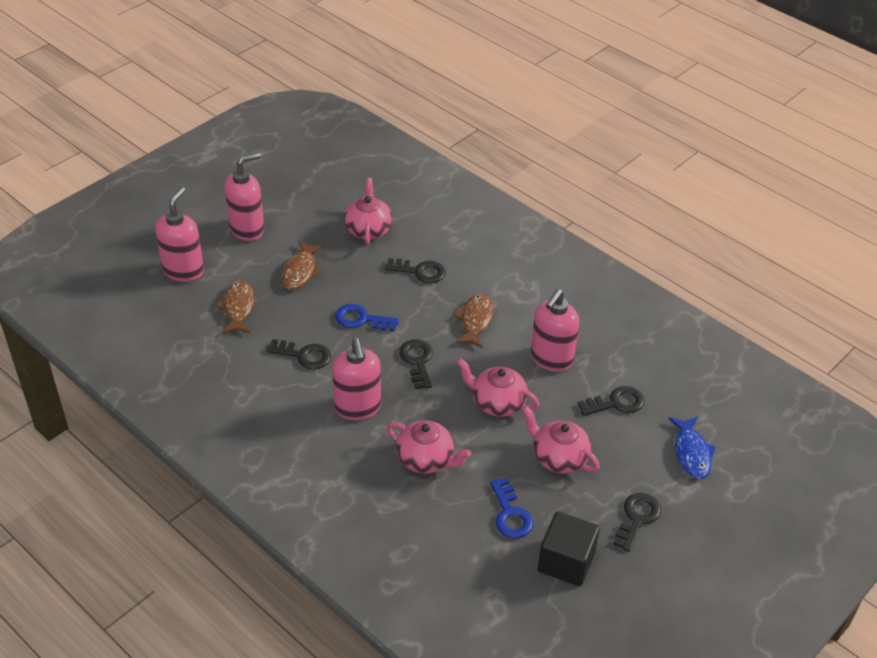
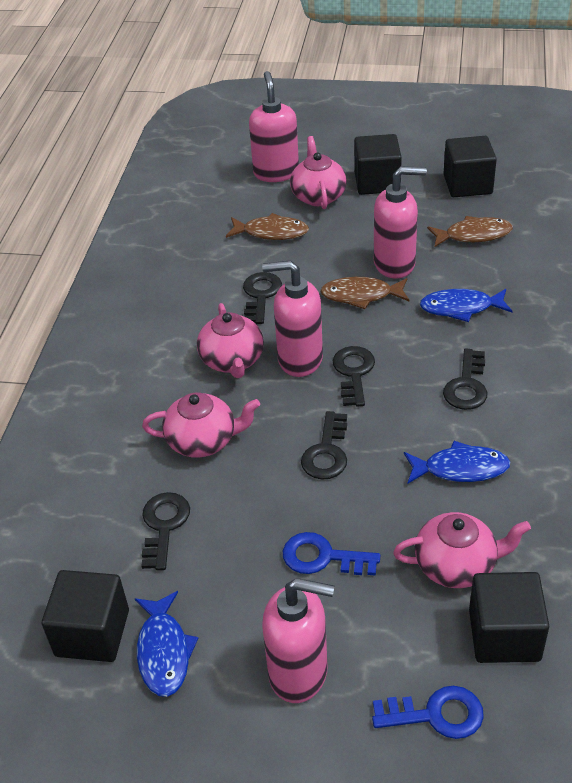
black cube: 1 -> 4
blue fish: 1 -> 3

